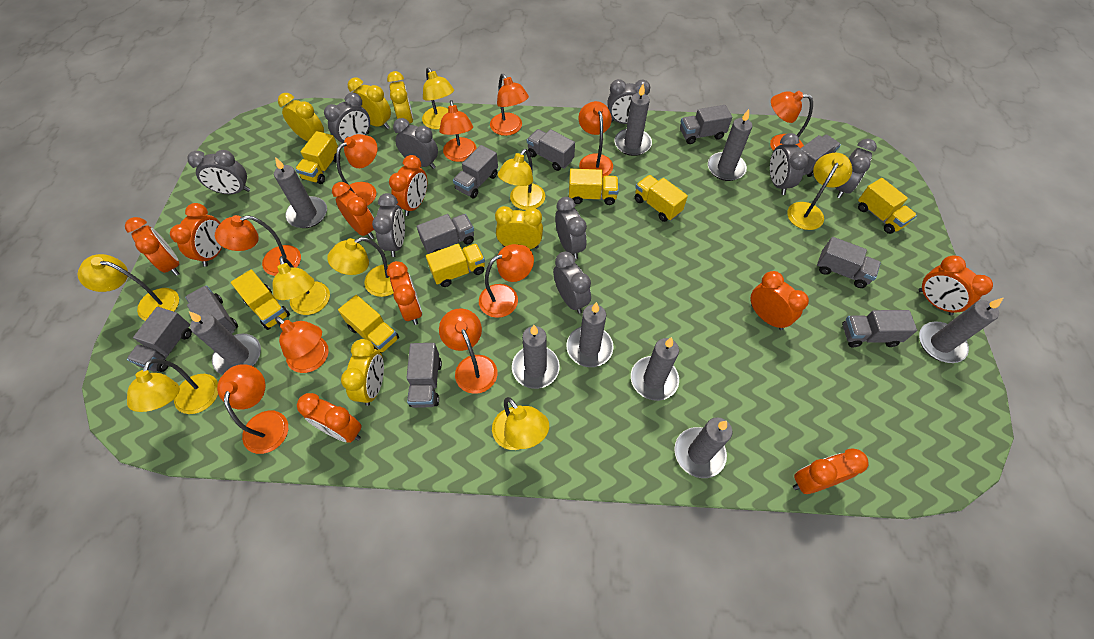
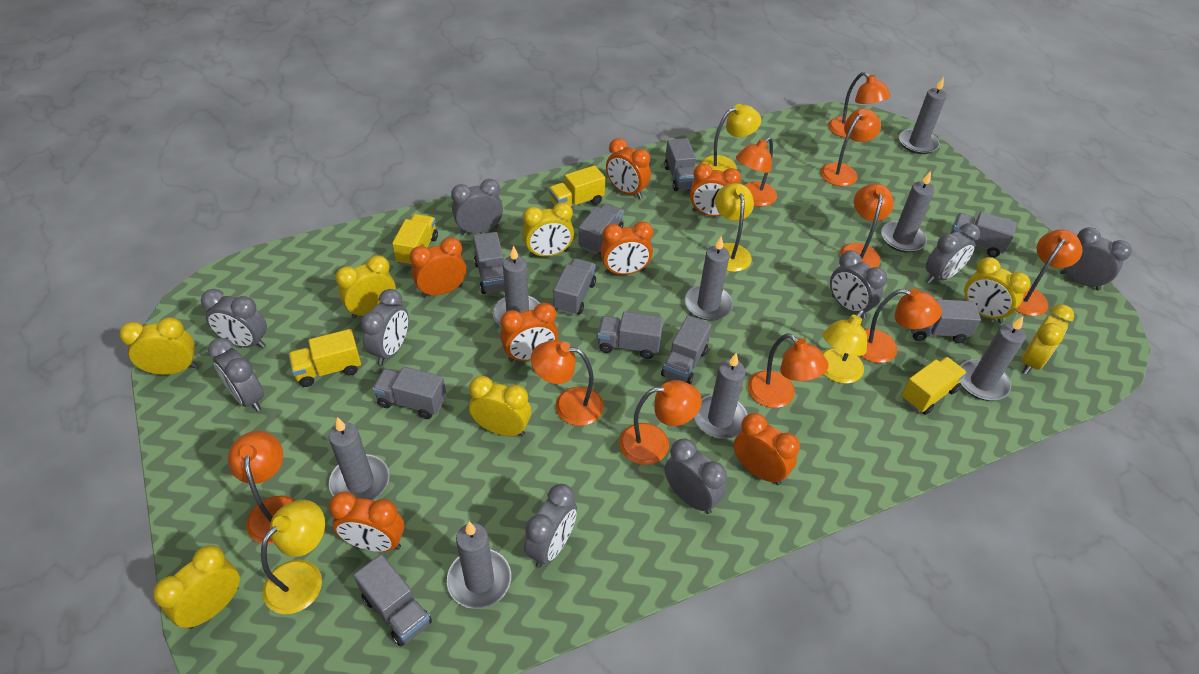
grey candle: 9 -> 8
orange clock: 9 -> 7
yellow clock: 5 -> 7
yellow lamp: 8 -> 4
yellow truck: 7 -> 4

